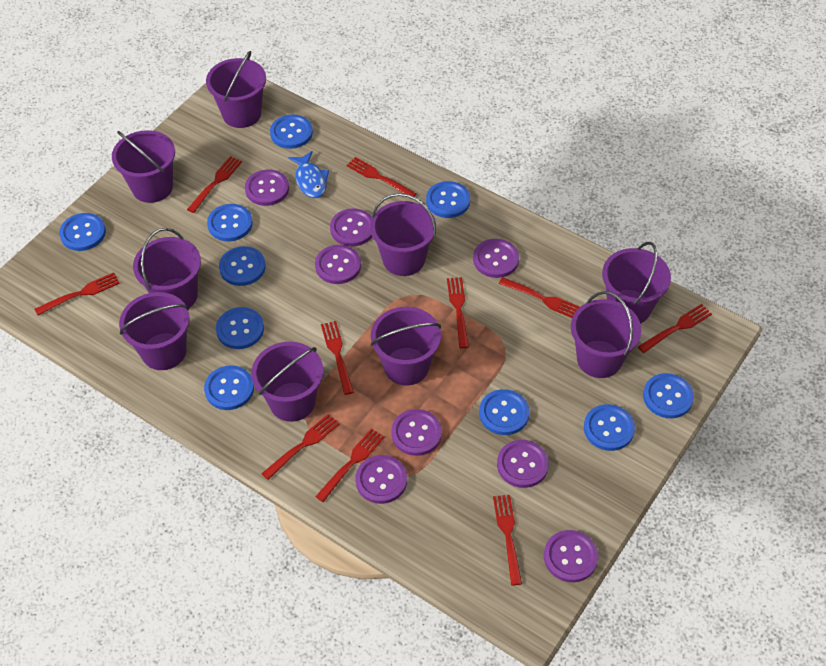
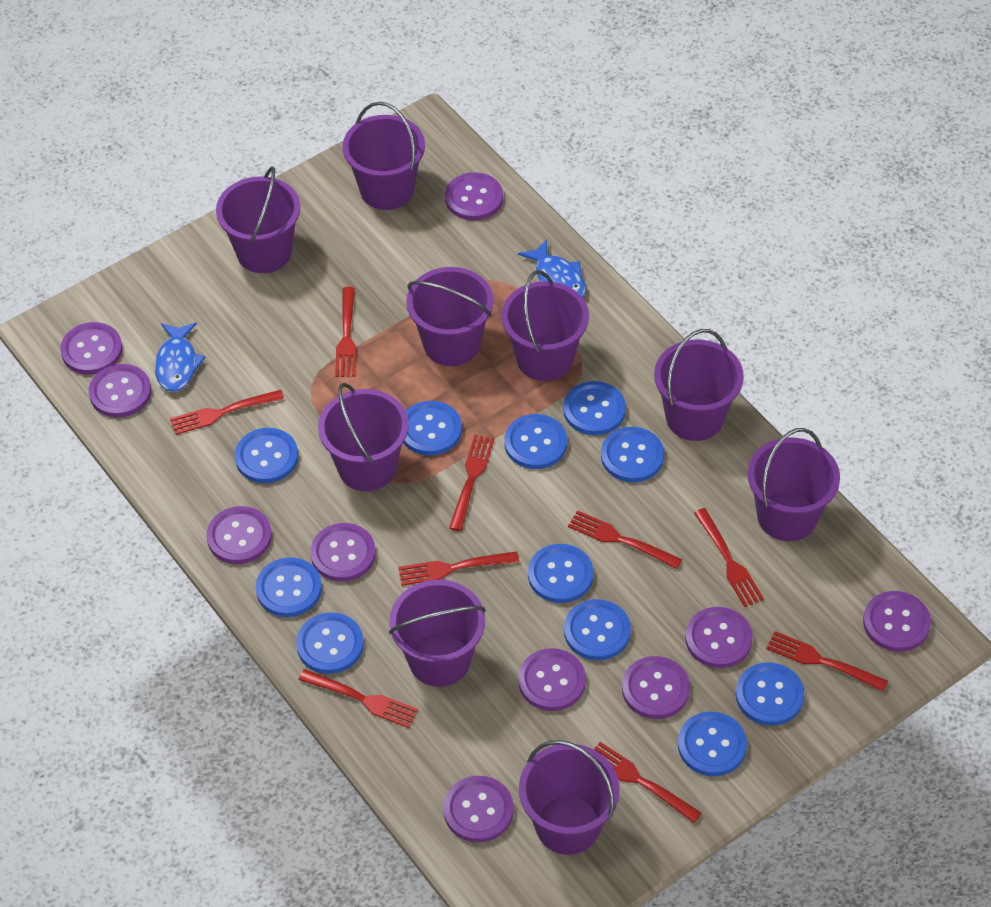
blue button: 10 -> 11
blue fish: 1 -> 2
purple button: 8 -> 10
red fork: 10 -> 9

